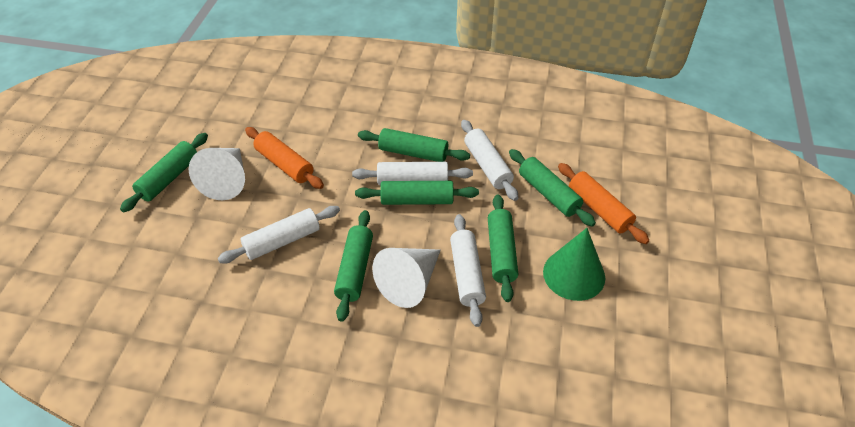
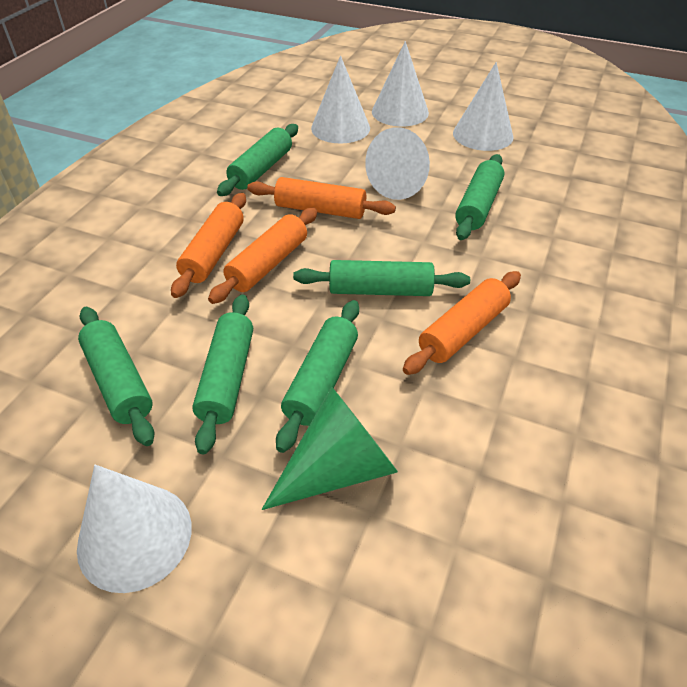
orange rolling pin: 2 -> 4
white cone: 2 -> 5
white rolling pin: 4 -> 0

